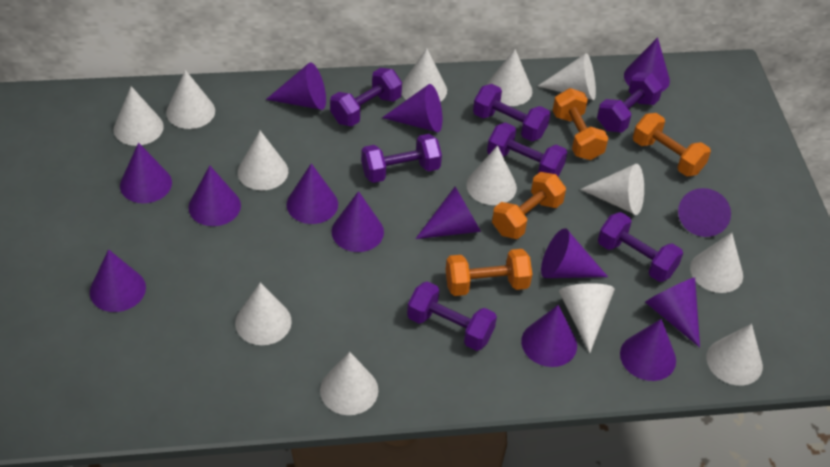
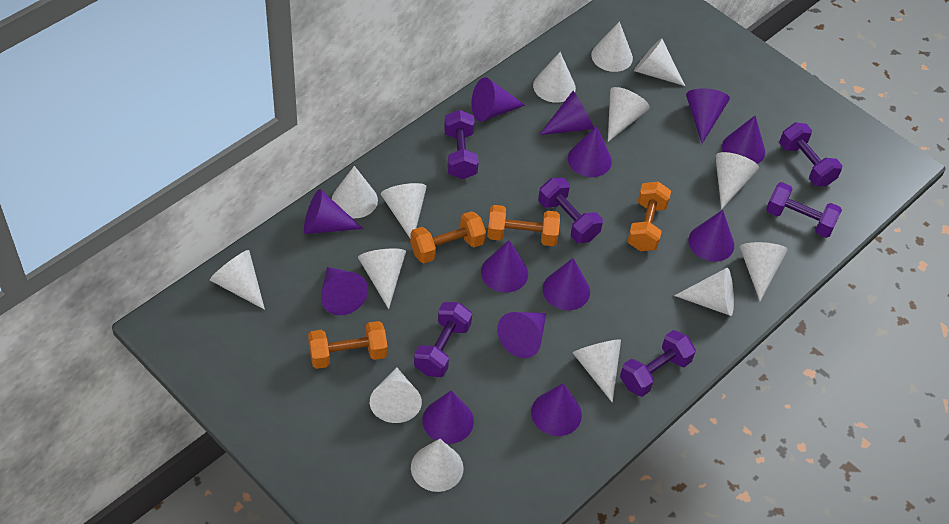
purple cone: 14 -> 13
purple dumbbell: 7 -> 6
white cone: 13 -> 14

